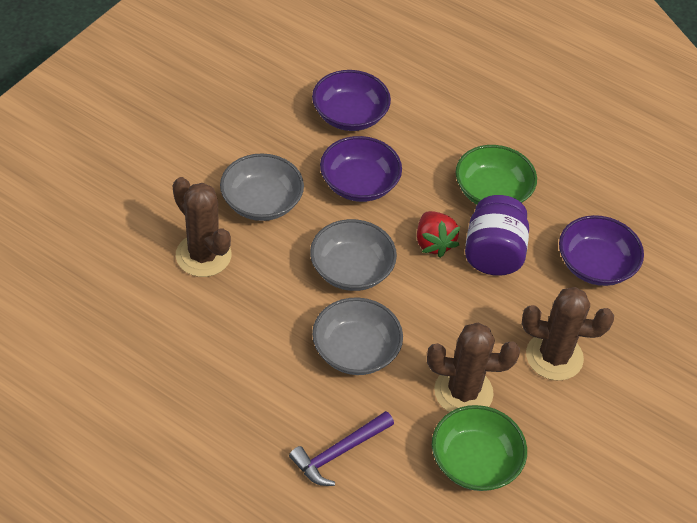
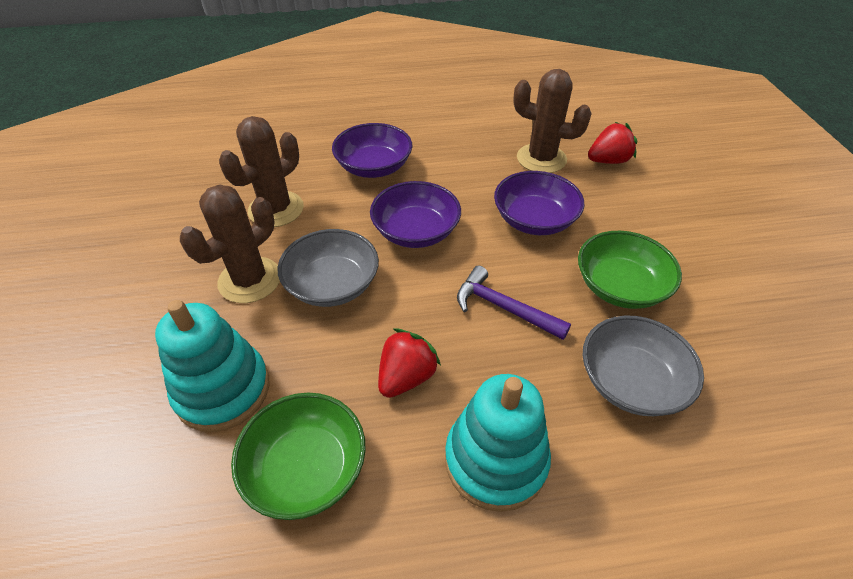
grey bowl: 3 -> 2
purple jar: 1 -> 0
red strawberry: 1 -> 2
turquoise stacking toy: 0 -> 2

